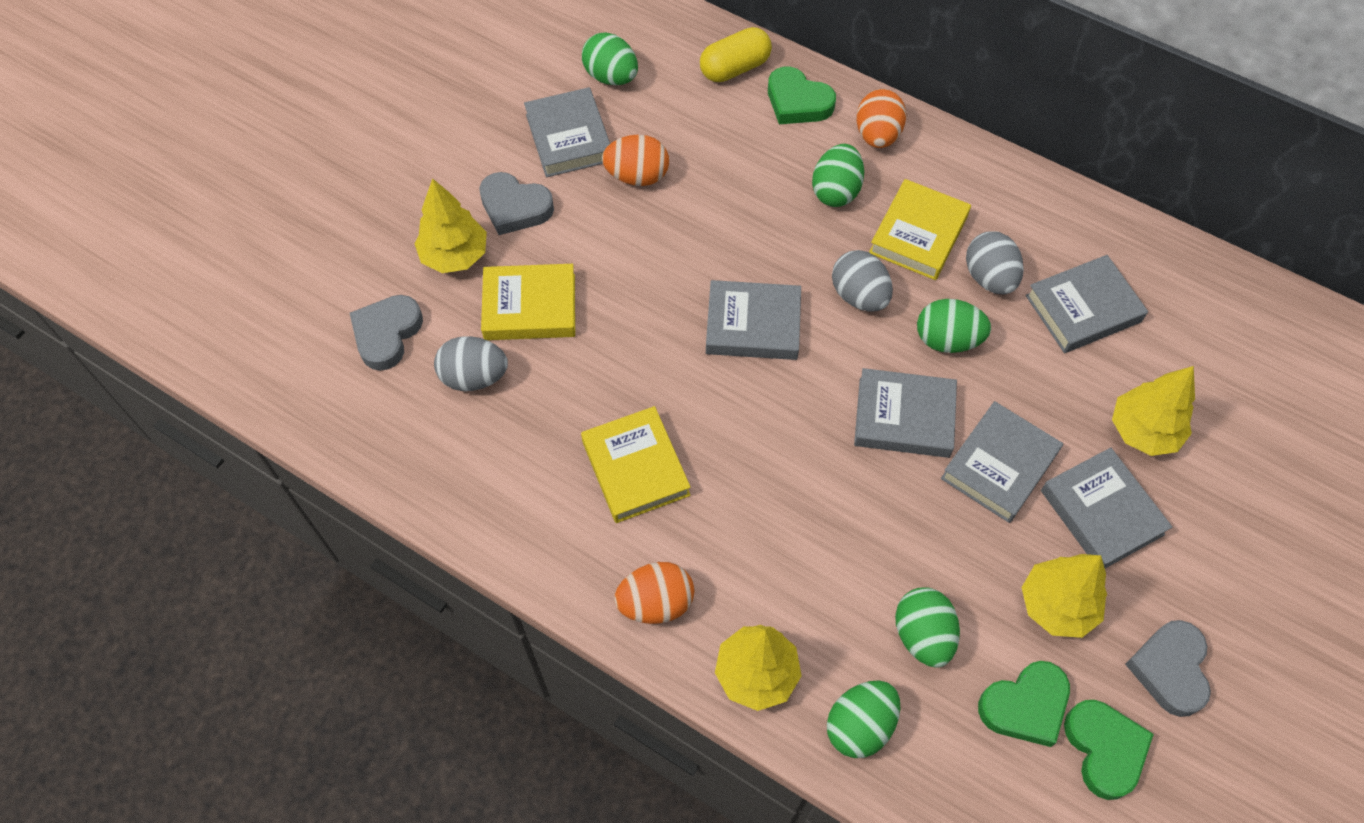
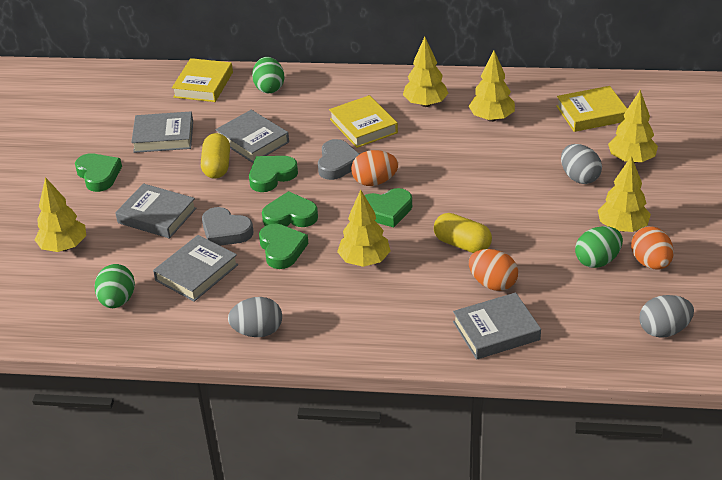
green egg: 5 -> 3
green heart: 3 -> 5
grey book: 6 -> 5
grey heart: 3 -> 2
yellow capsule: 1 -> 2
yellow tree: 4 -> 6

